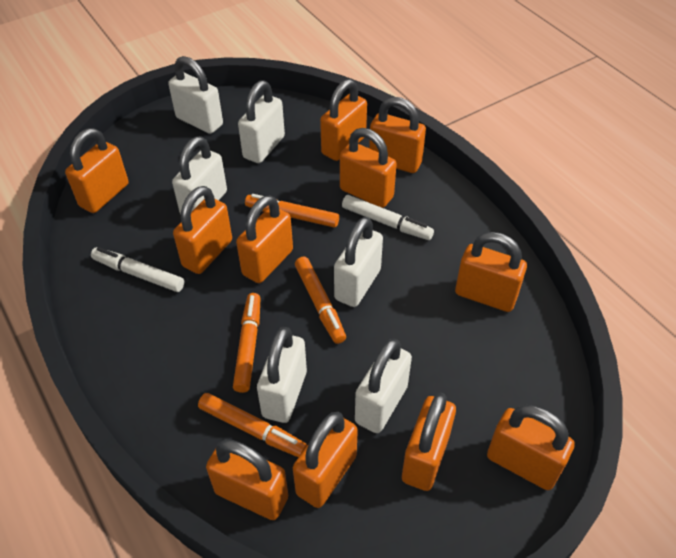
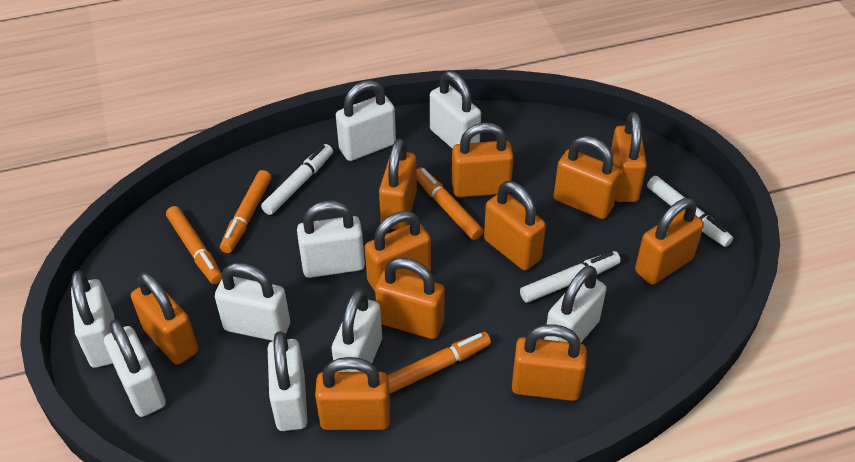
white marker: 2 -> 3
white padlock: 6 -> 9

